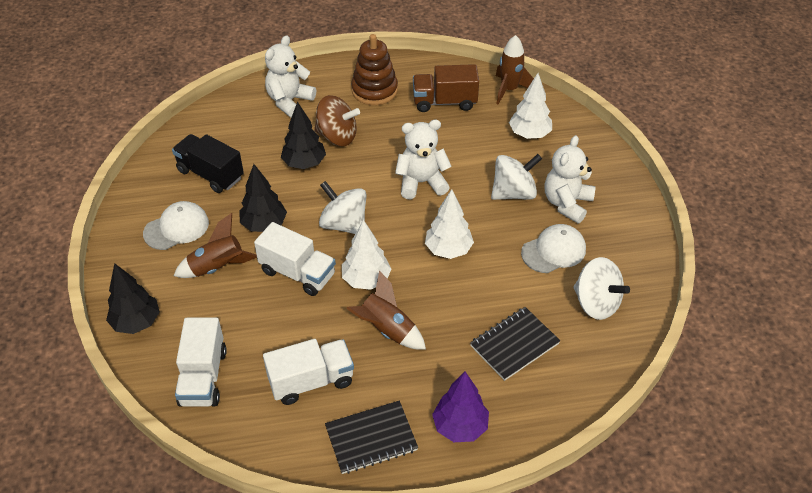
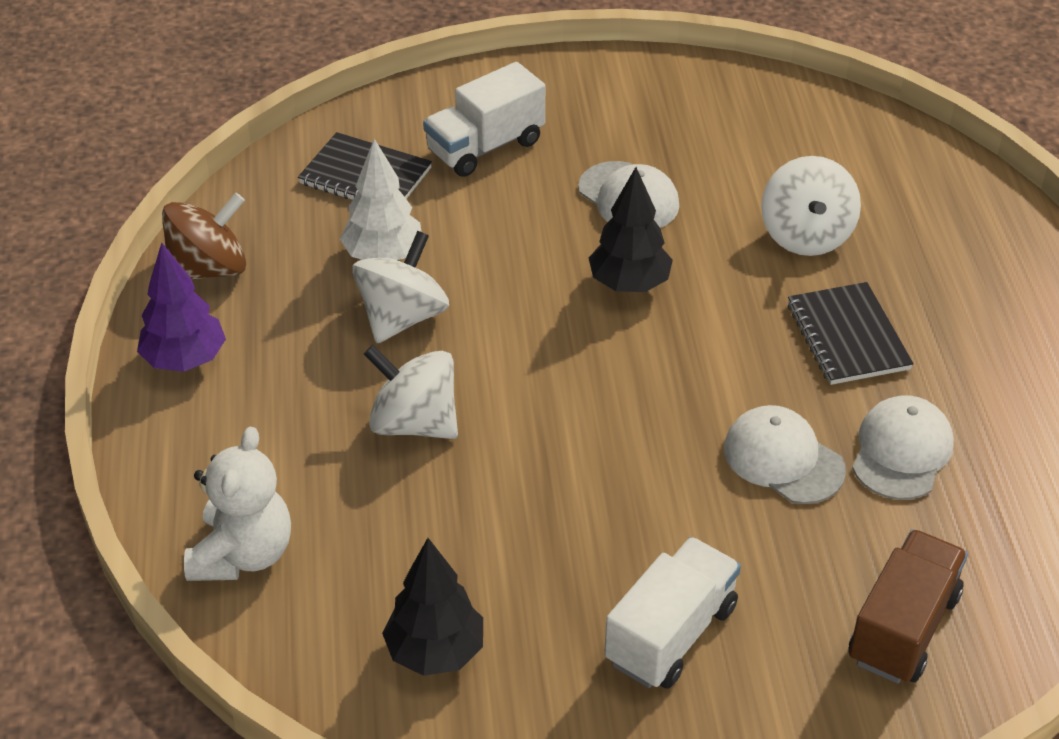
black tree: 3 -> 2
black truck: 1 -> 0
brown rocket: 3 -> 0
brown stacking toy: 1 -> 0
white cap: 2 -> 3
white teddy bear: 3 -> 1
white tree: 3 -> 1
white truck: 3 -> 2

